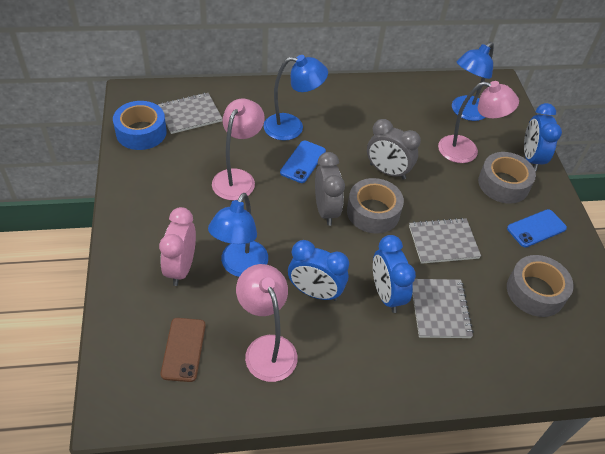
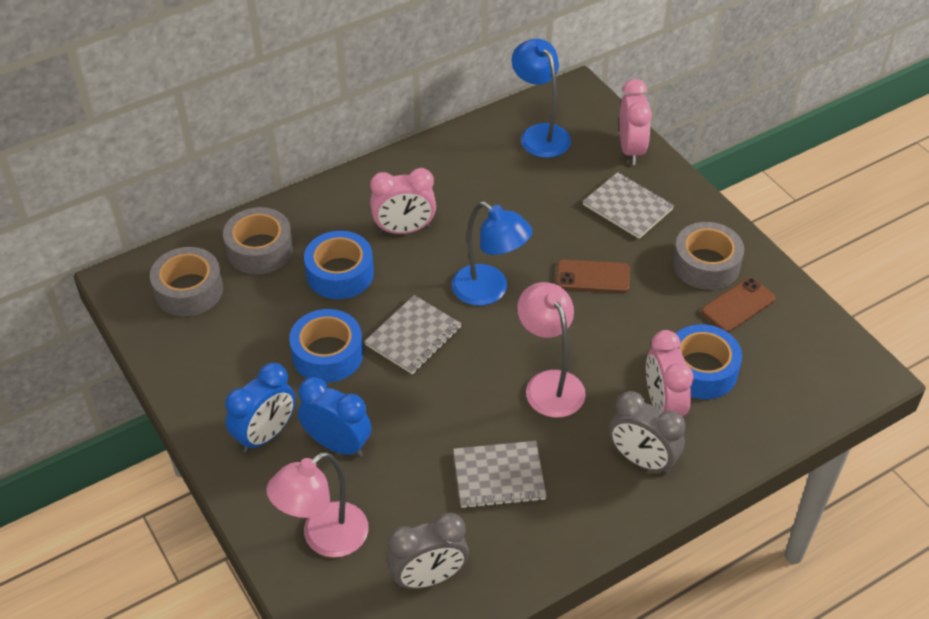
blue clock: 3 -> 2
blue lamp: 3 -> 2
blue phone: 2 -> 0
blue tape: 1 -> 3
brown phone: 1 -> 2
pink clock: 1 -> 3
pink lamp: 3 -> 2

